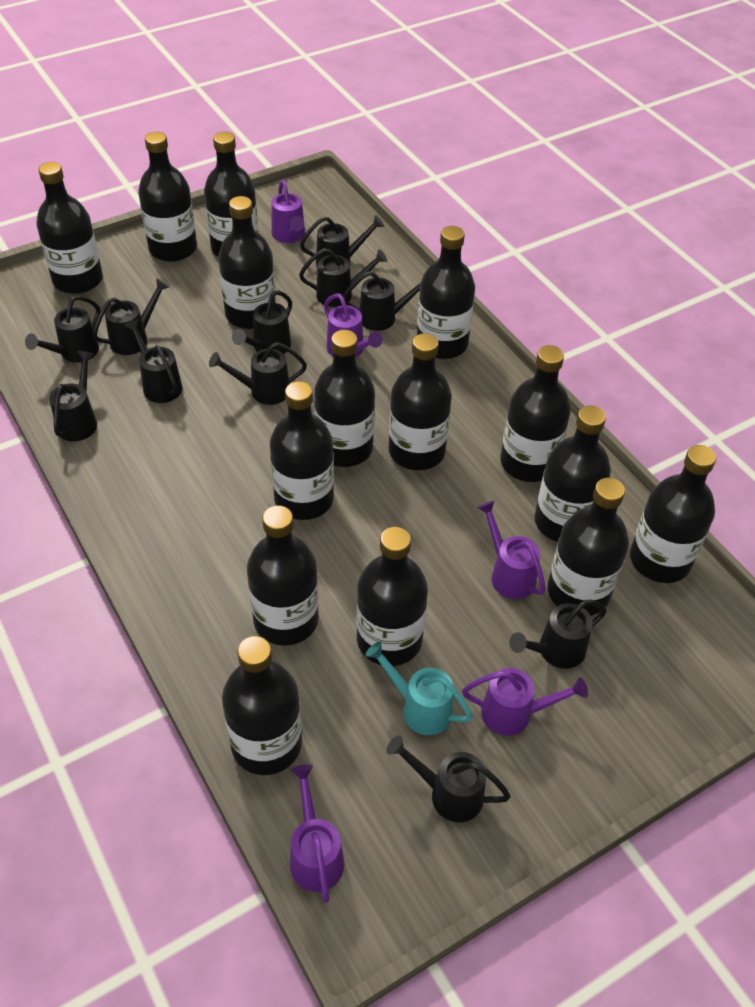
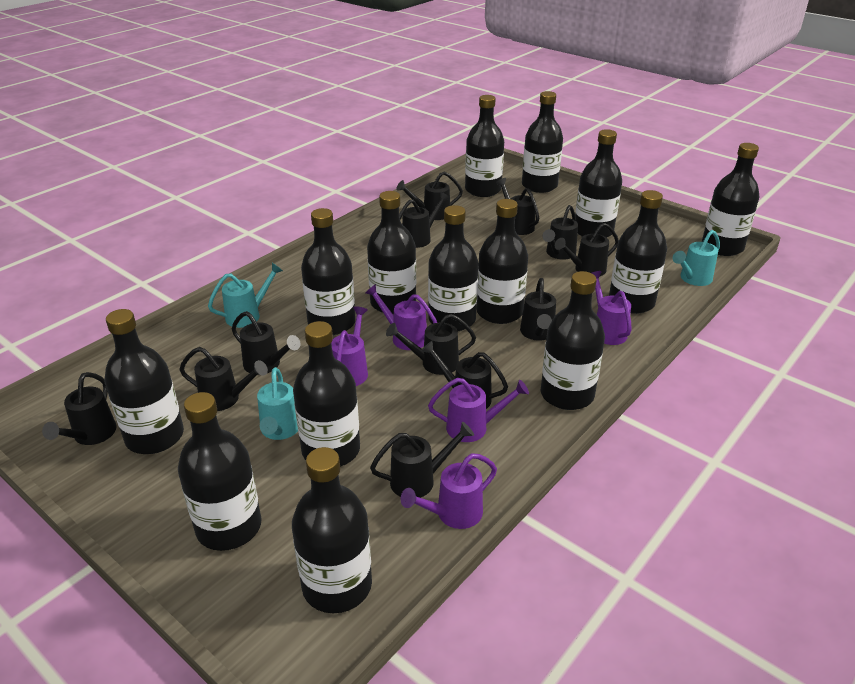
black bottle: 15 -> 14
black watering can: 11 -> 12
turquoise watering can: 1 -> 3

